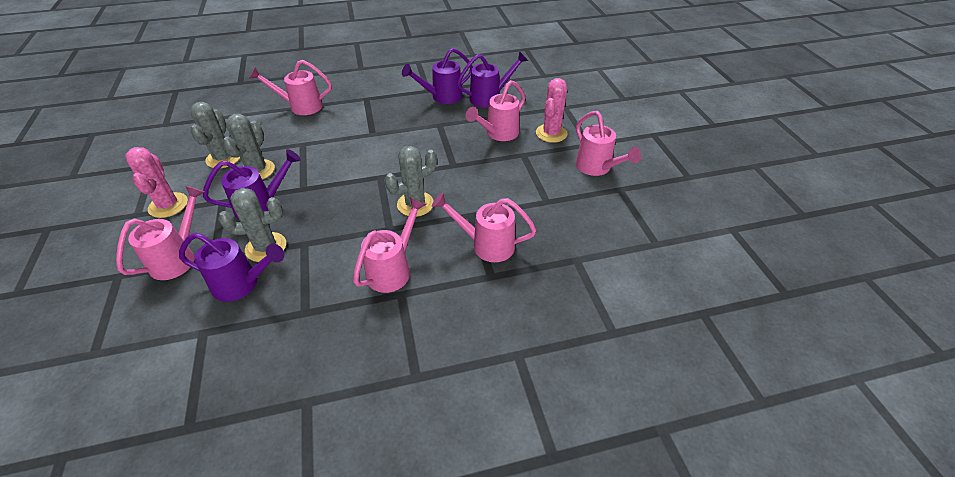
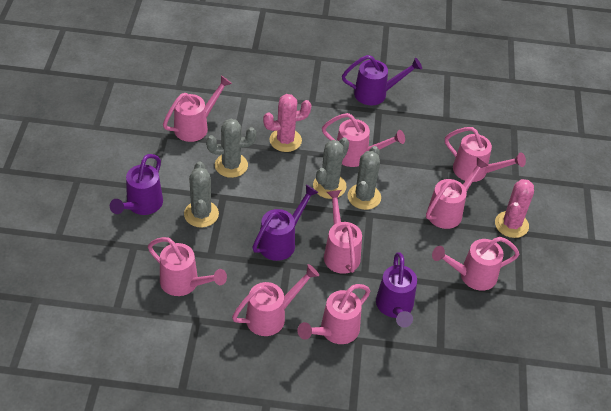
pink watering can: 6 -> 9

